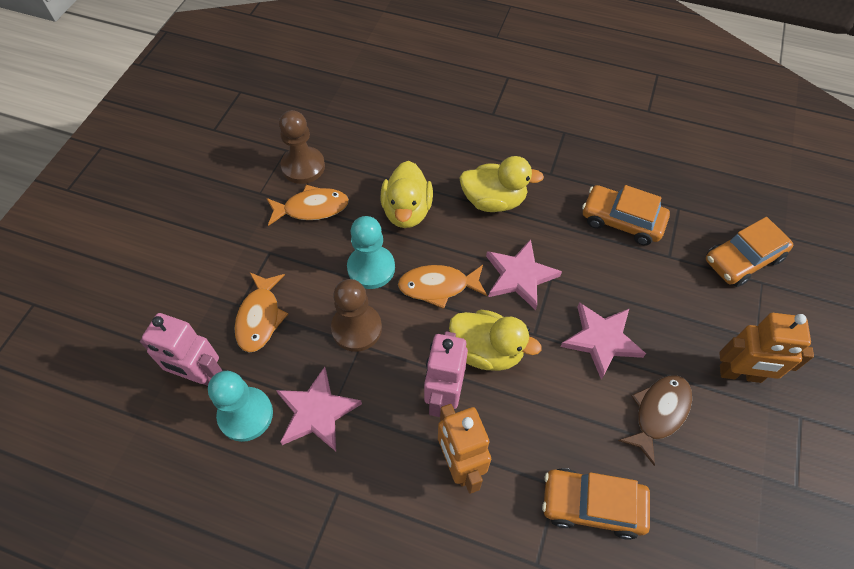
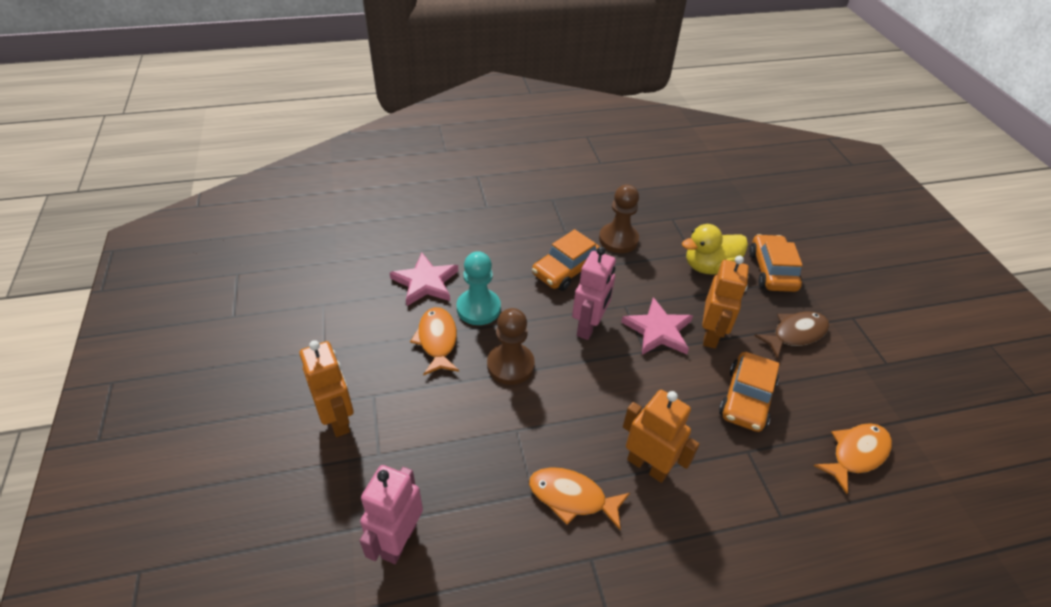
orange robot: 2 -> 3
pink star: 3 -> 2
turquoise pawn: 2 -> 1
yellow duck: 3 -> 1

